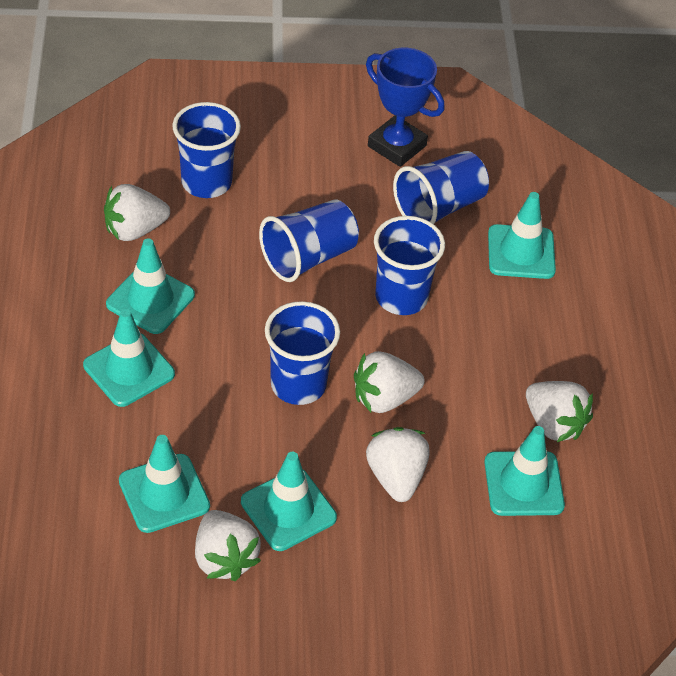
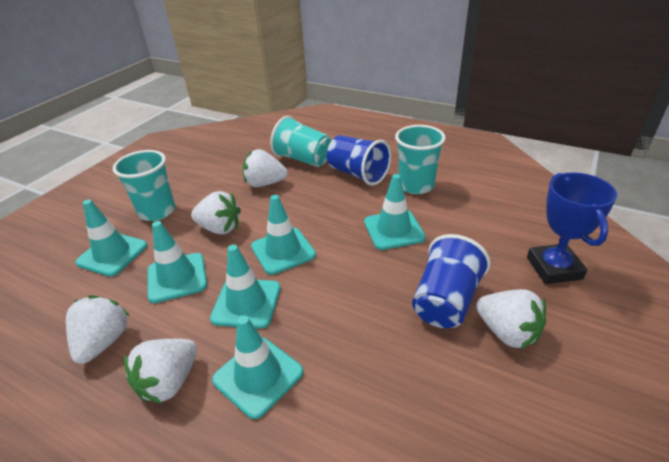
blue cup: 5 -> 2
turquoise cup: 0 -> 3

